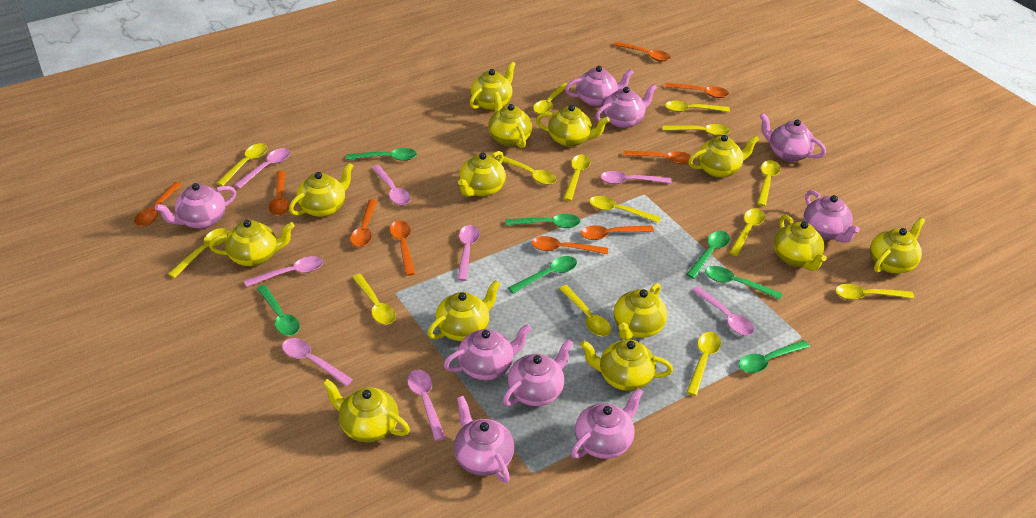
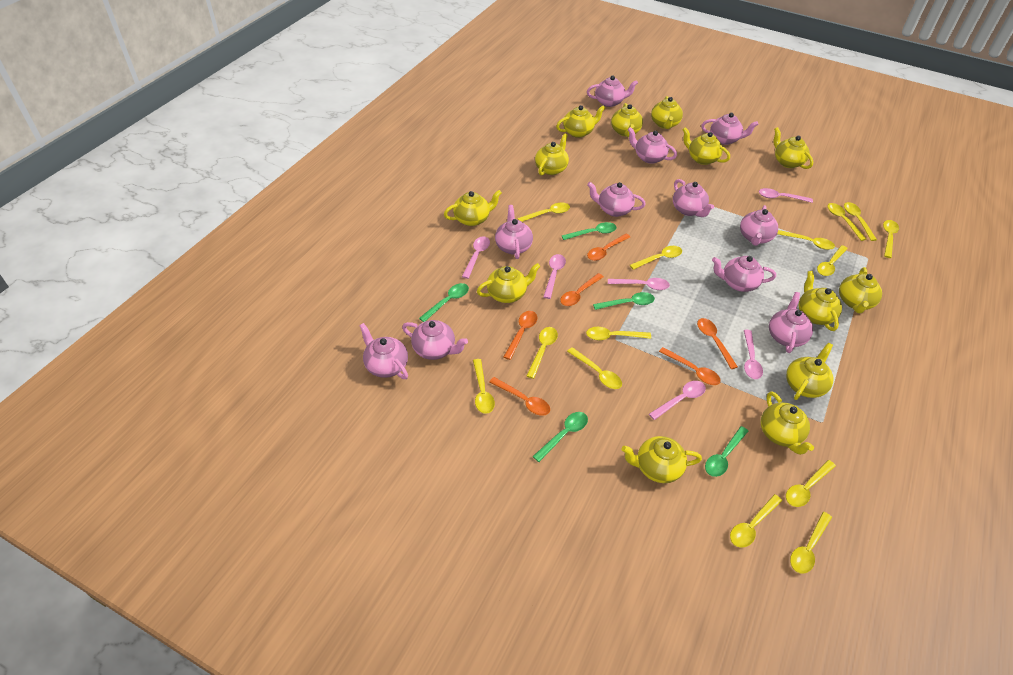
green spoon: 7 -> 5
orange spoon: 9 -> 6
pink spoon: 8 -> 6
pink teapot: 9 -> 11

